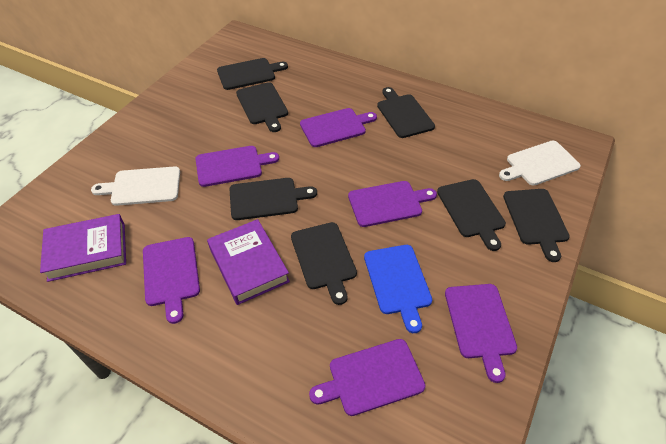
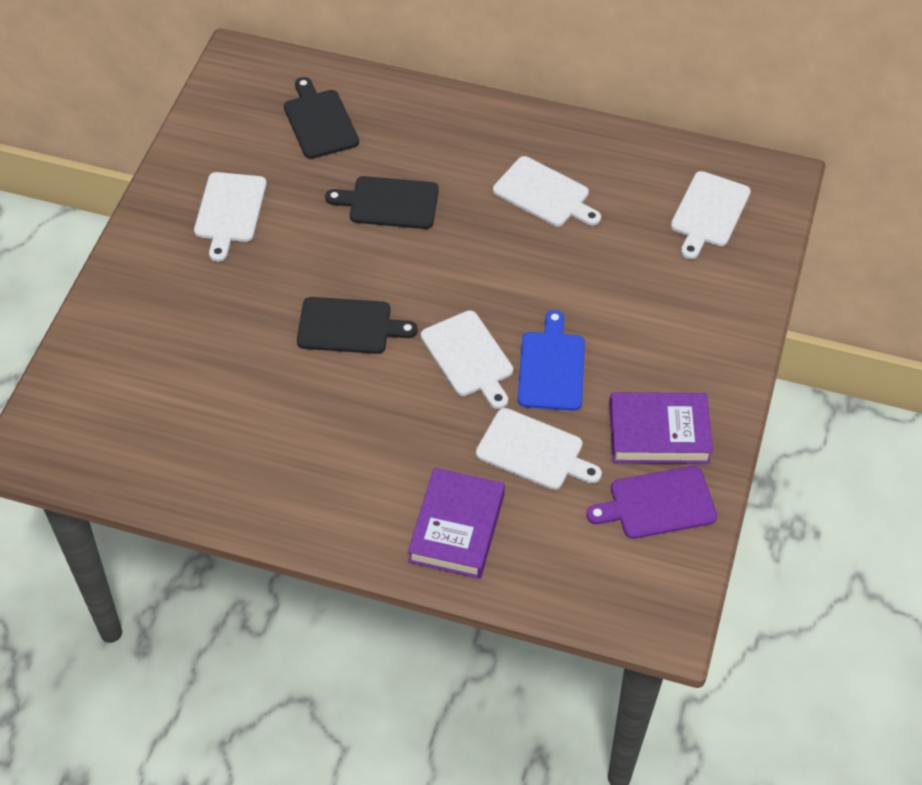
black cutting board: 7 -> 3
purple cutting board: 6 -> 1
white cutting board: 2 -> 5

